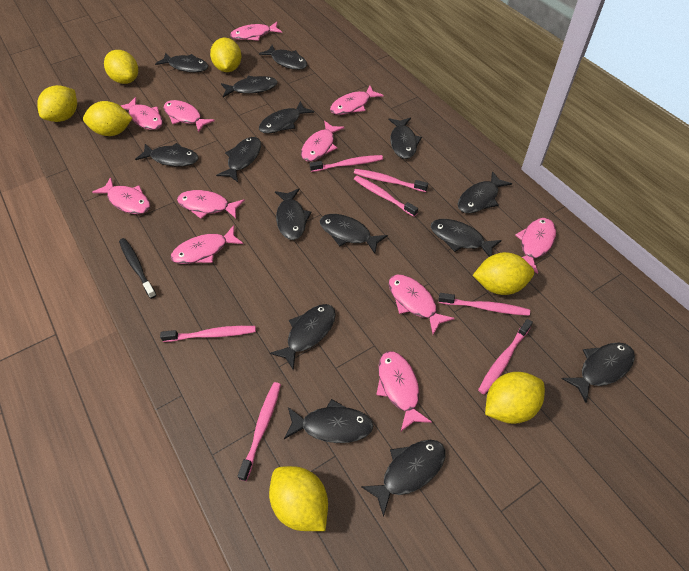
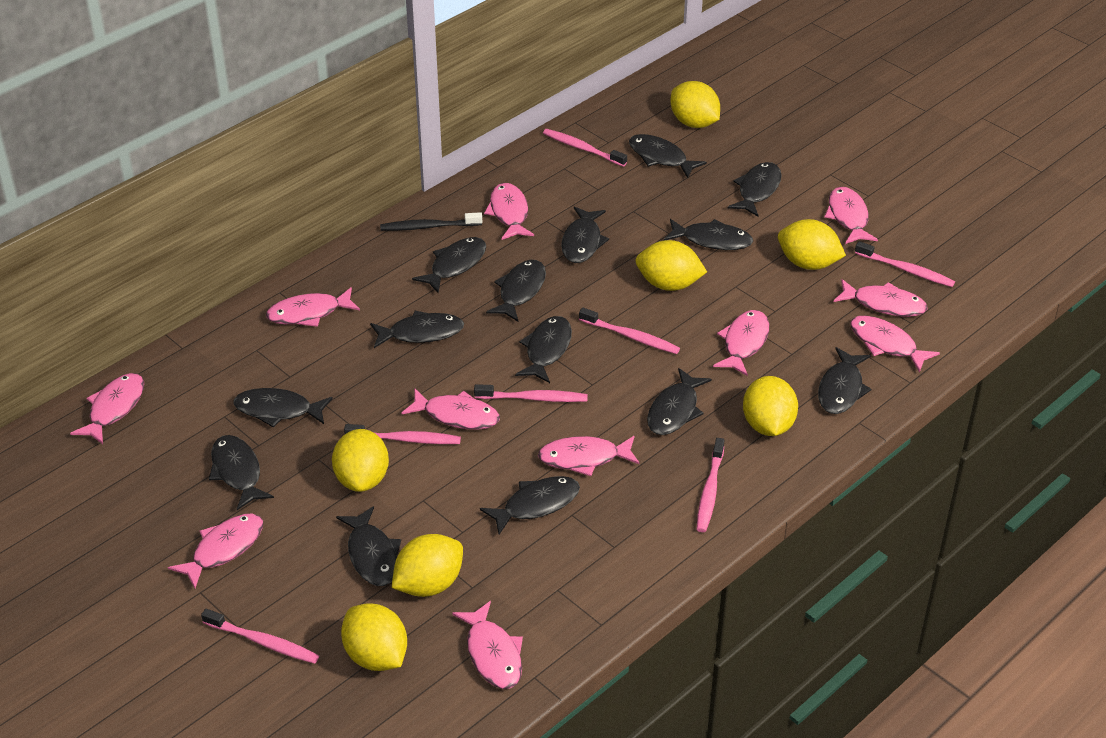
black fish: 15 -> 14

